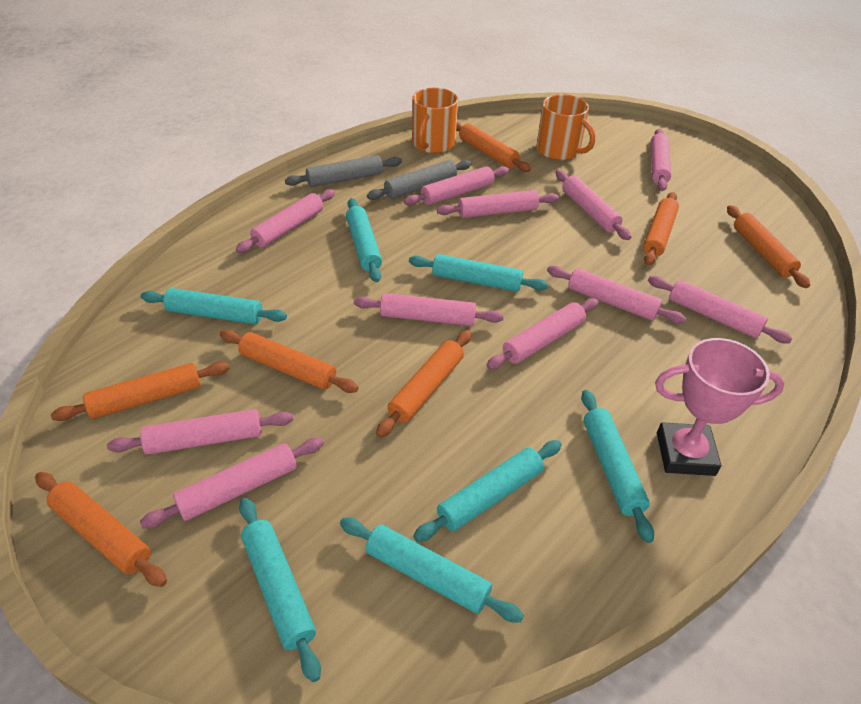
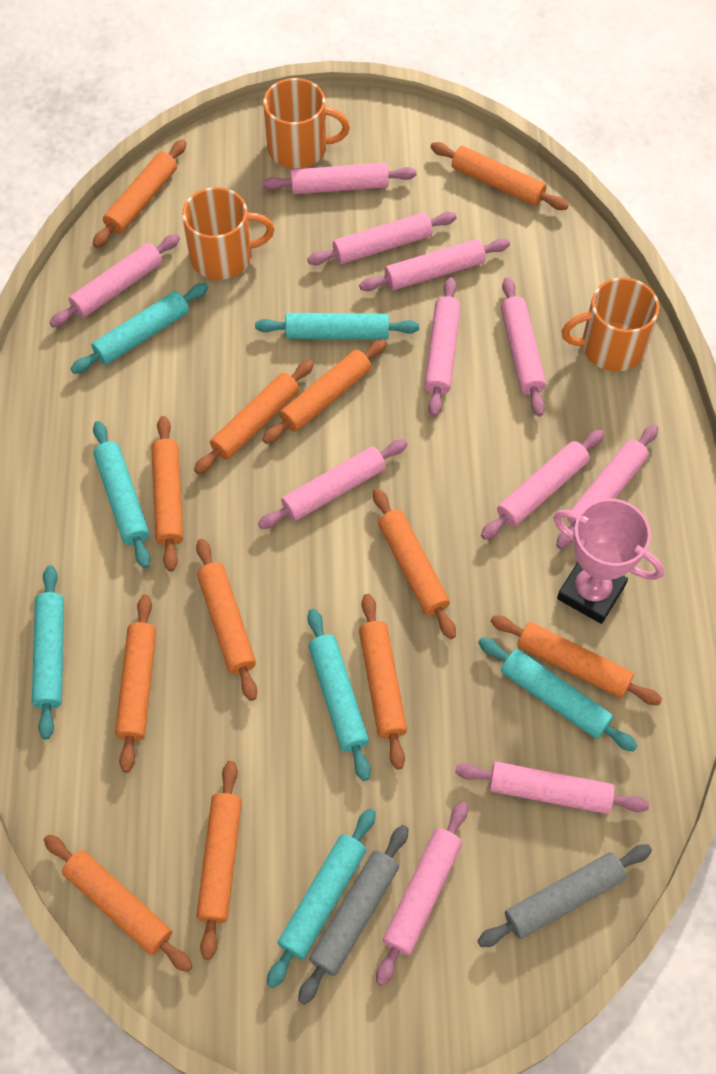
orange mug: 2 -> 3
orange rolling pin: 7 -> 12

